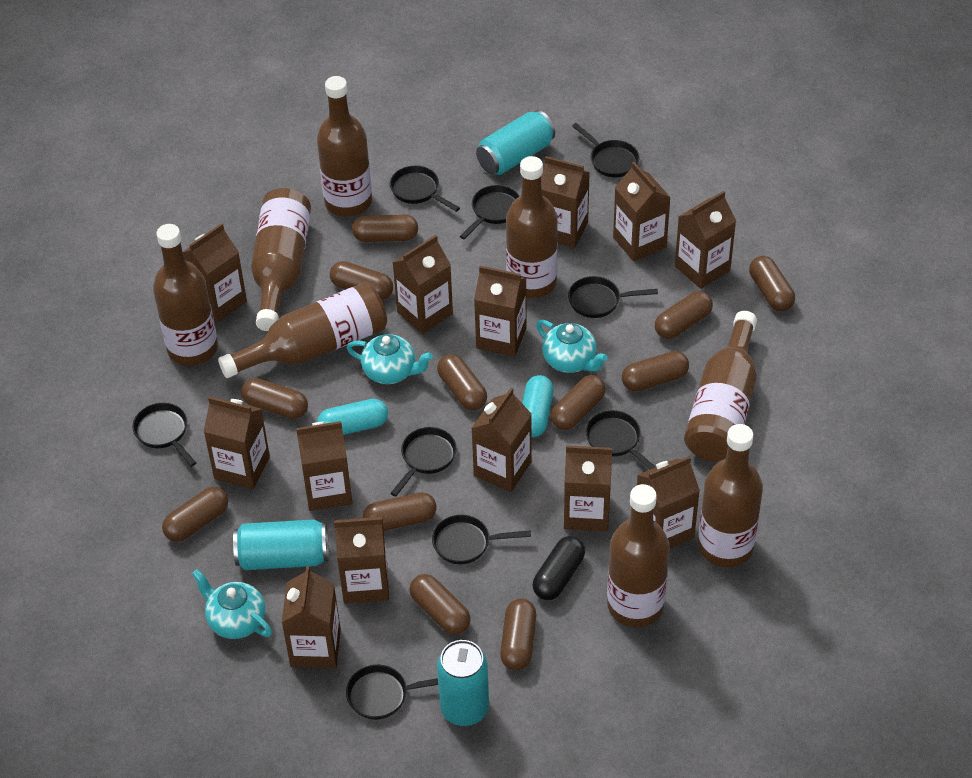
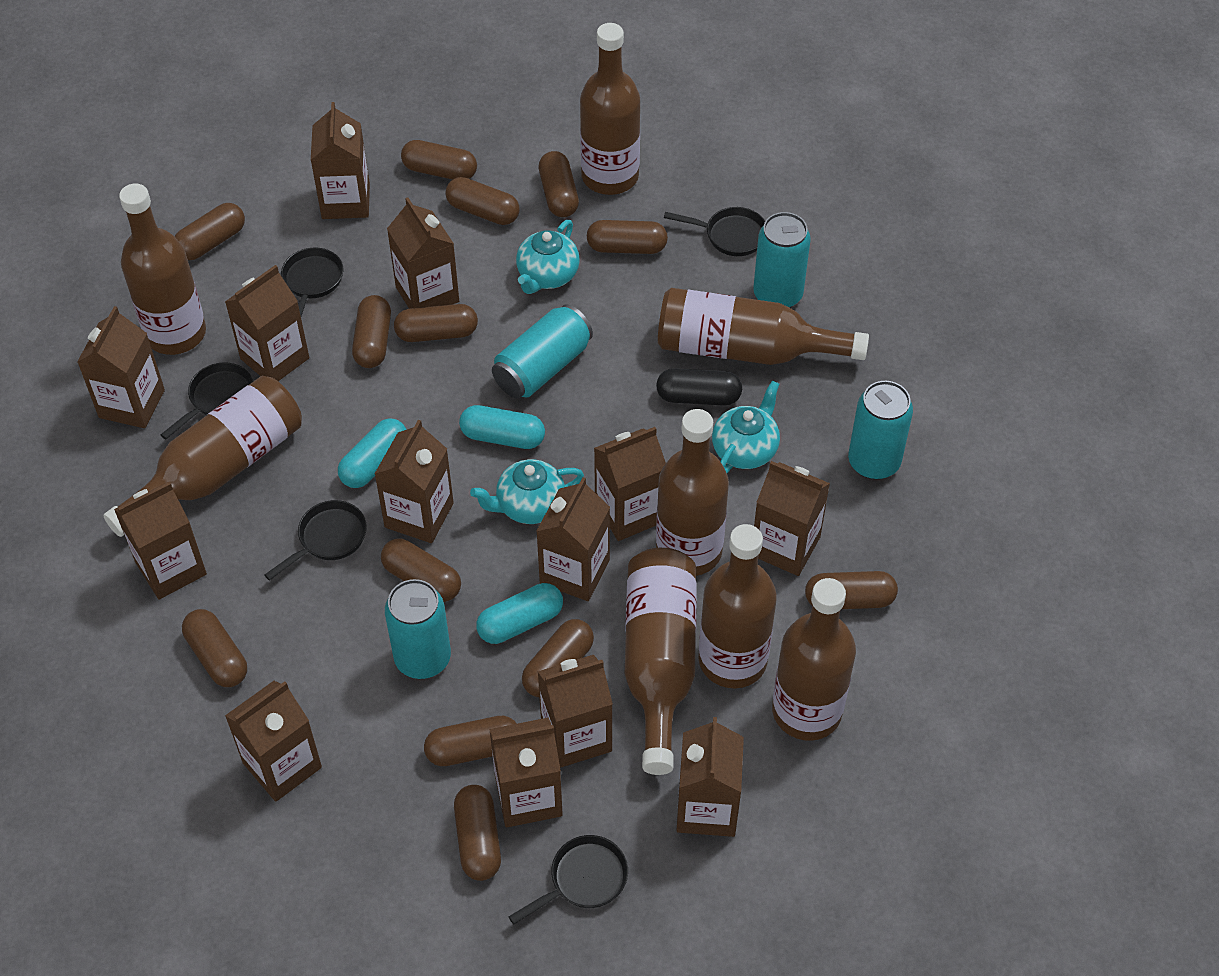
black pan: 9 -> 5
brown capsule: 12 -> 13
turquoise can: 3 -> 4
turquoise capsule: 2 -> 3

